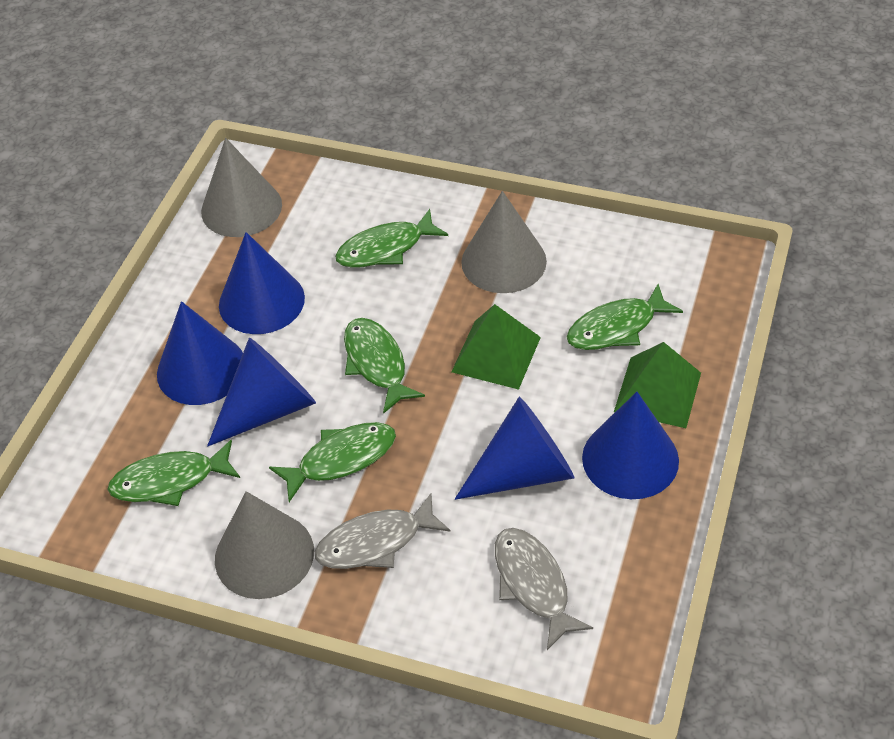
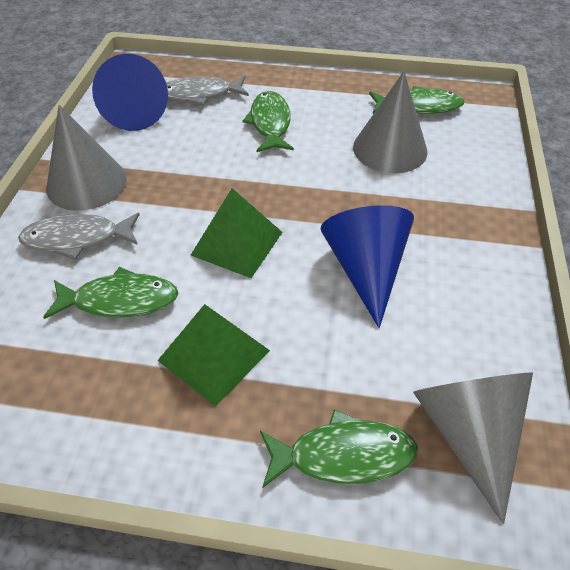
blue cone: 5 -> 2
green fish: 5 -> 4

